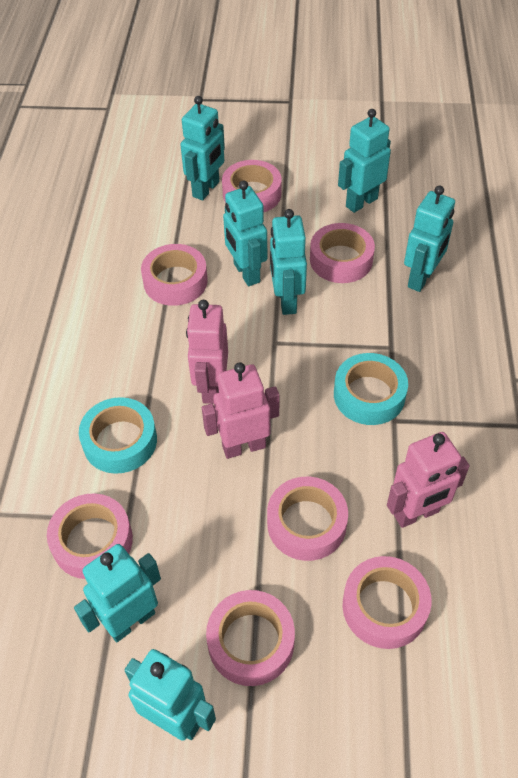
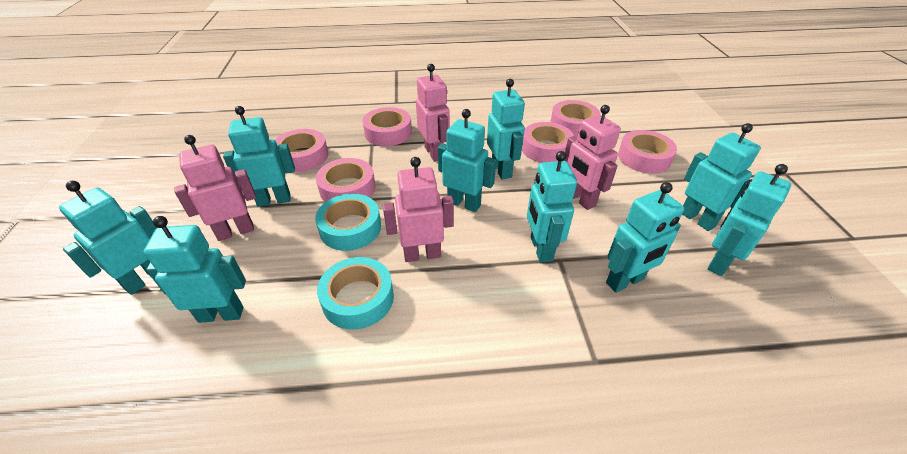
pink robot: 3 -> 4
pink tape: 7 -> 6
turquoise robot: 7 -> 9

